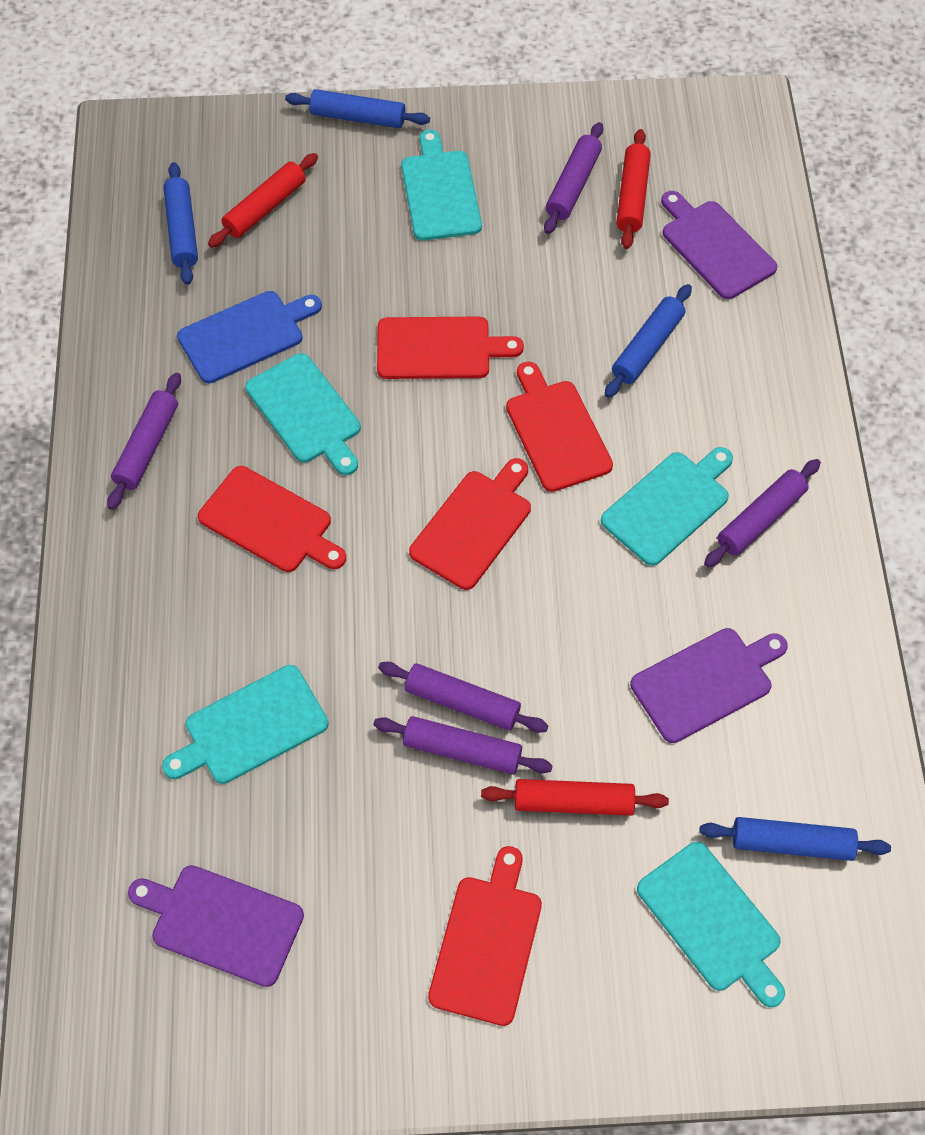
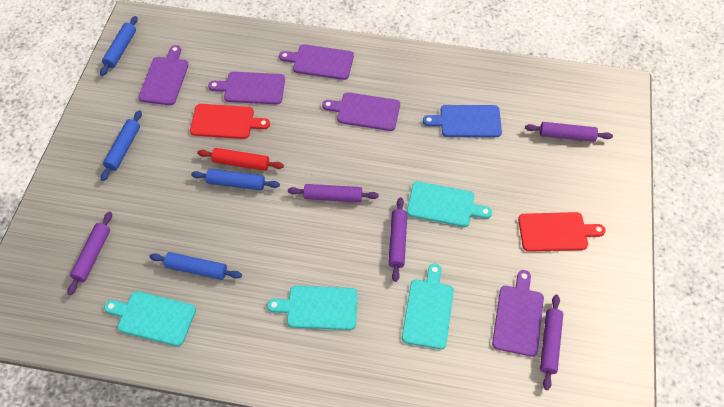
purple cutting board: 3 -> 5
red cutting board: 5 -> 2
red rolling pin: 3 -> 1
turquoise cutting board: 5 -> 4

